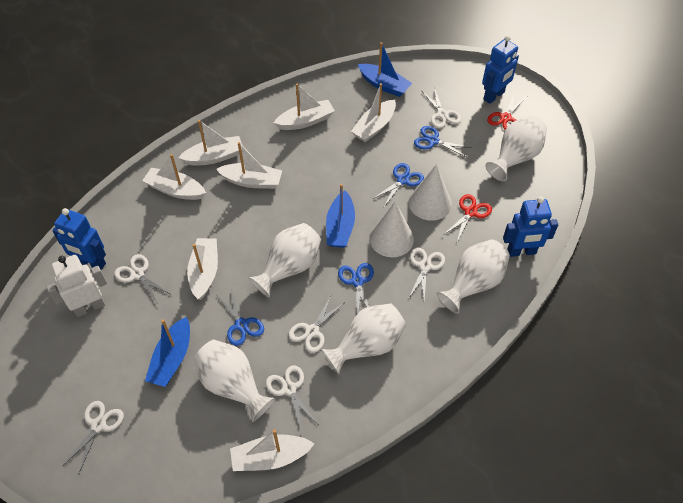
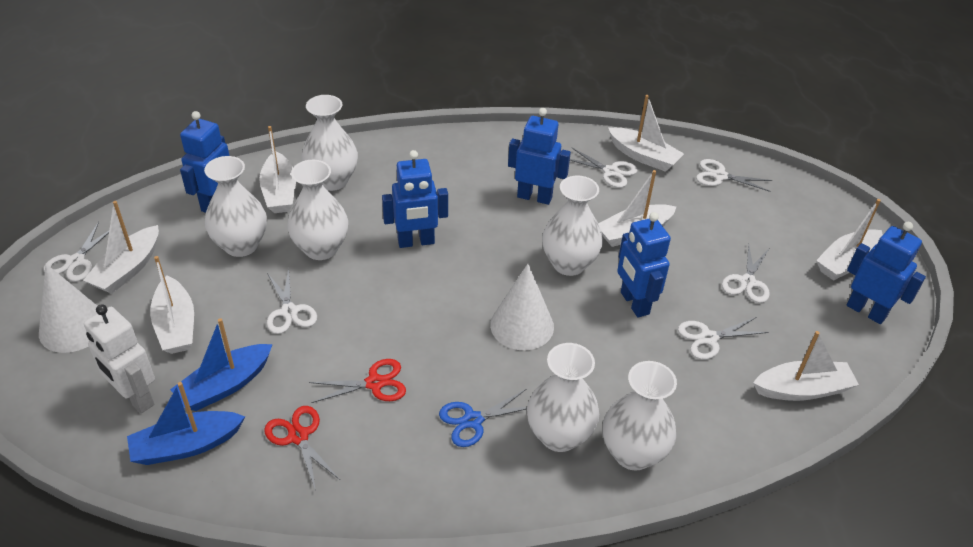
blue boat: 3 -> 2
blue robot: 3 -> 5
blue scissors: 4 -> 1
white vase: 5 -> 6

